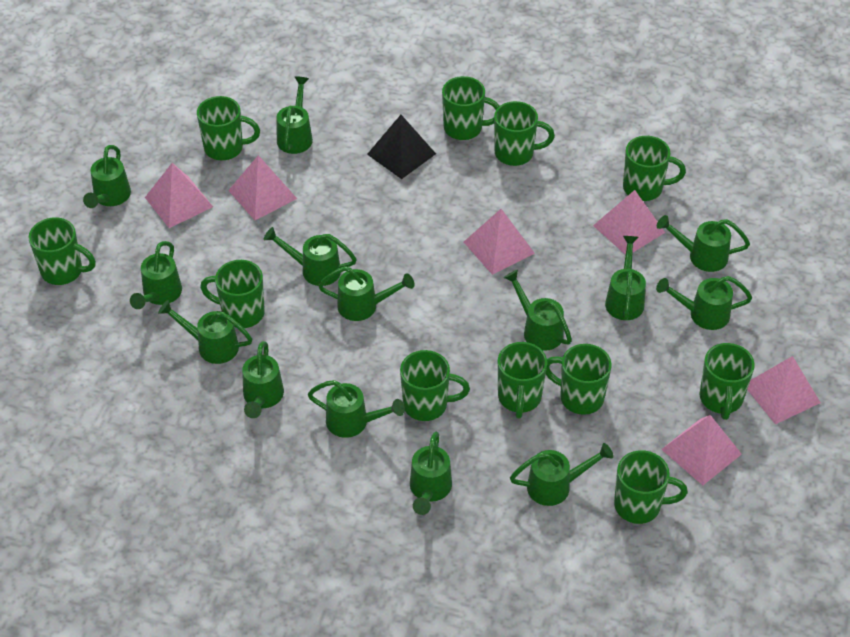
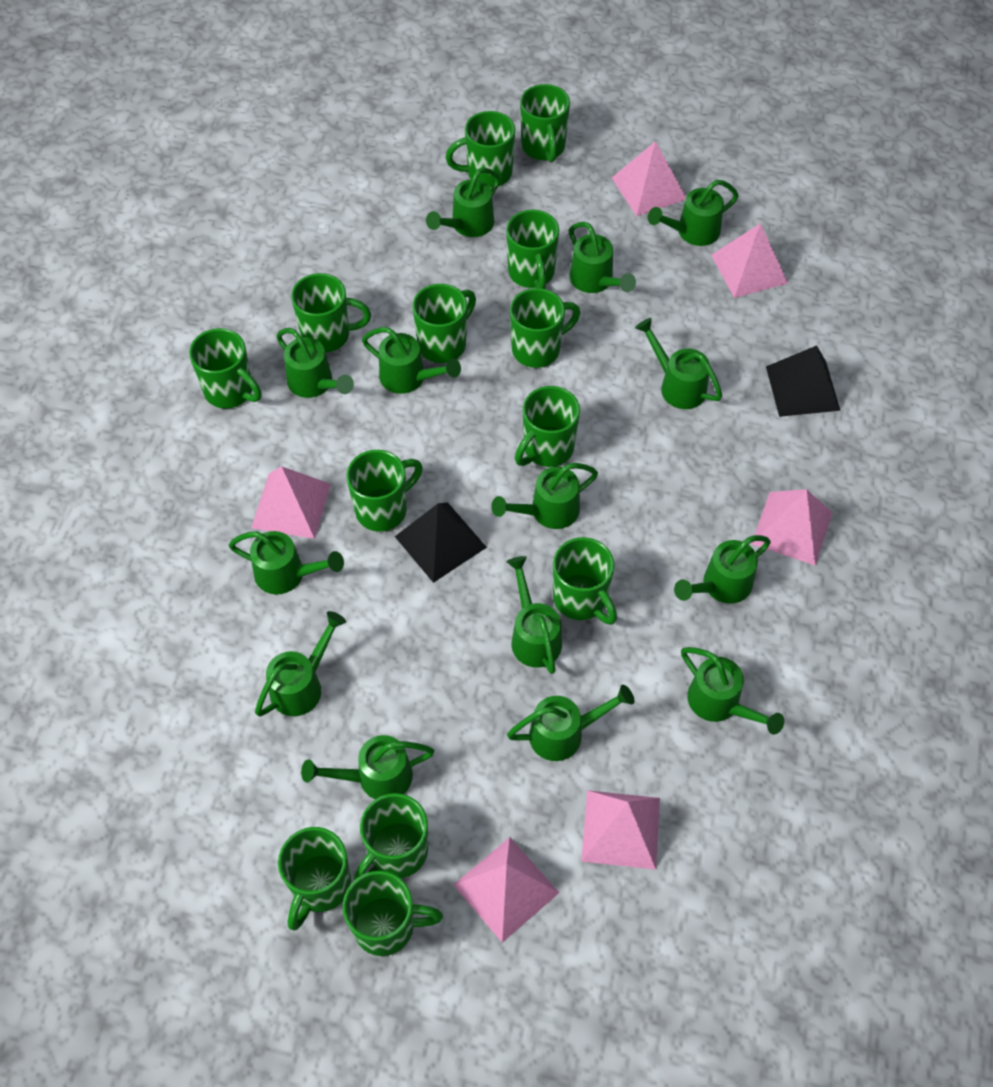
black pyramid: 1 -> 2
green mug: 11 -> 13

